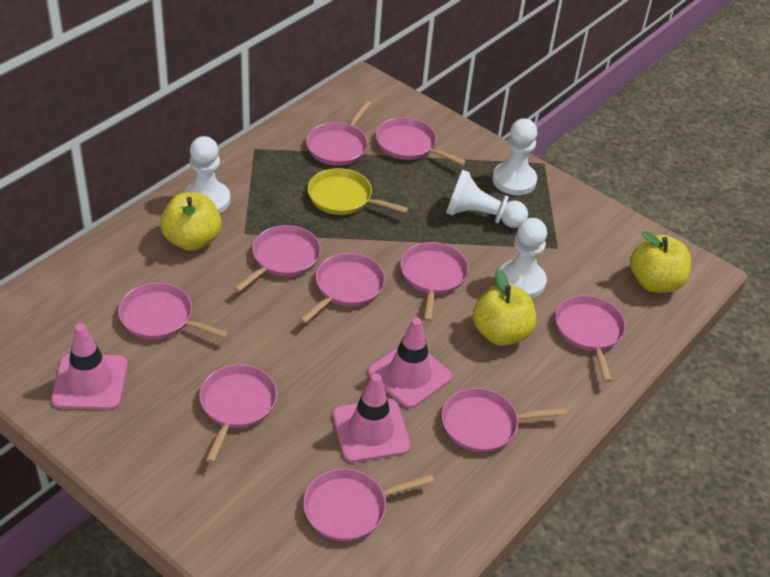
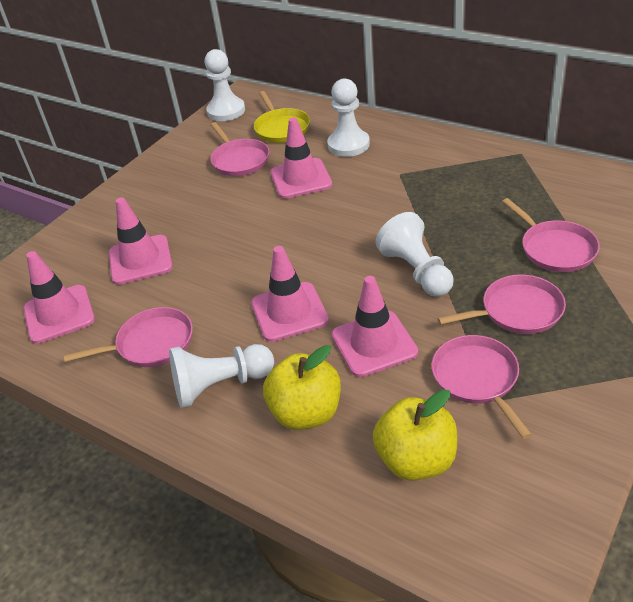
pink pan: 10 -> 5
pink traffic cone: 3 -> 5
yellow apple: 3 -> 2

